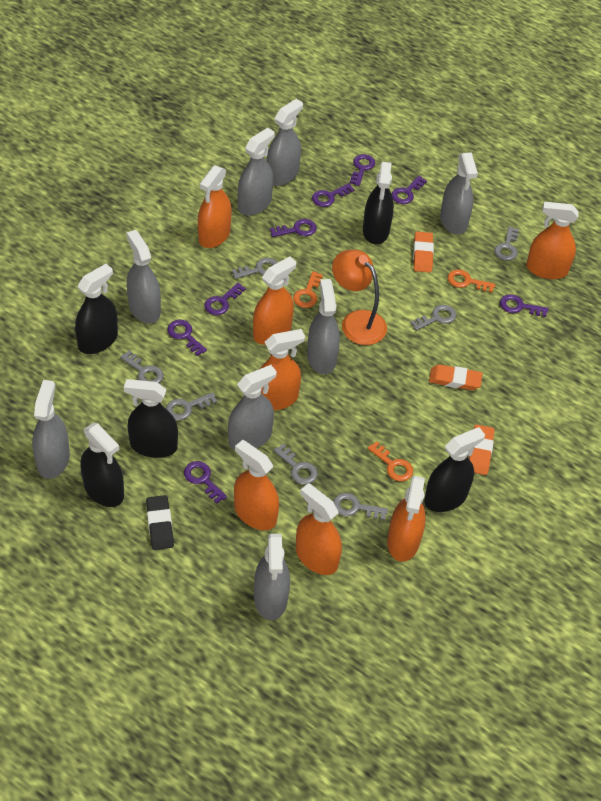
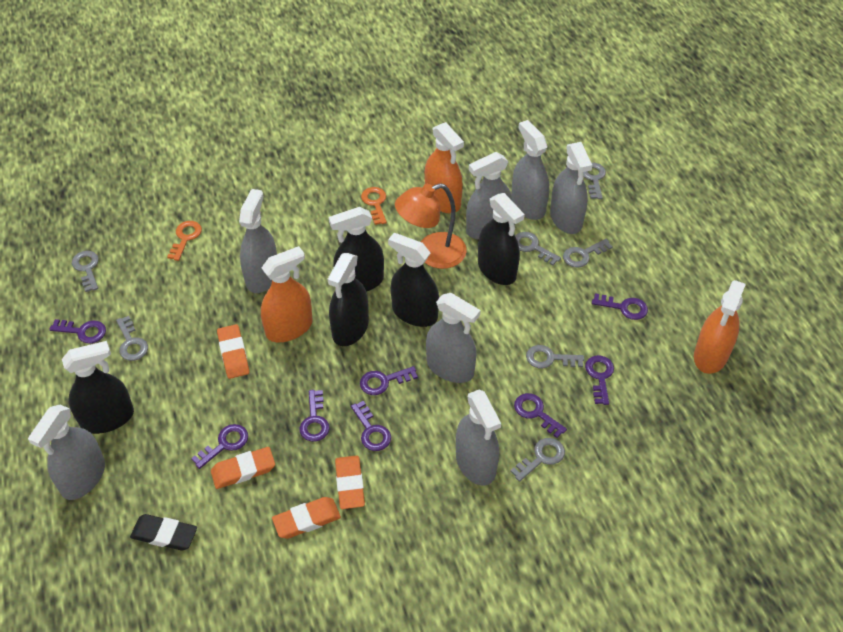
grey spray bottle: 8 -> 7
orange eraser: 3 -> 4
orange key: 3 -> 2
orange spray bottle: 7 -> 3

